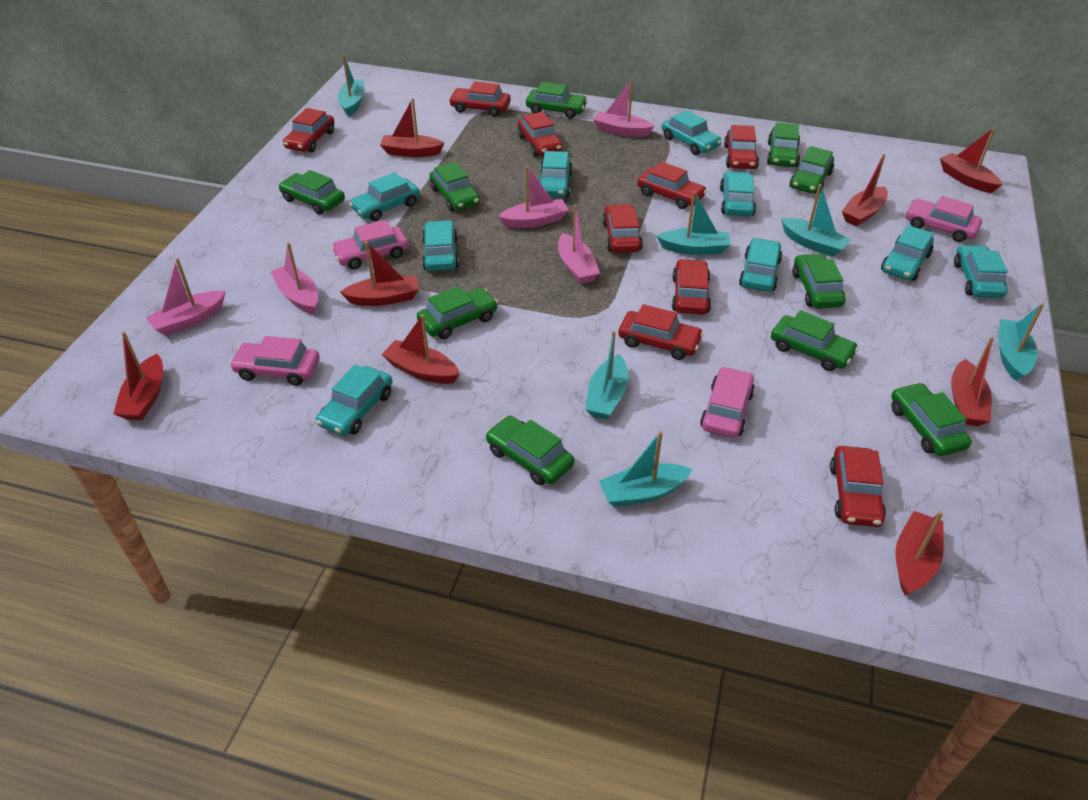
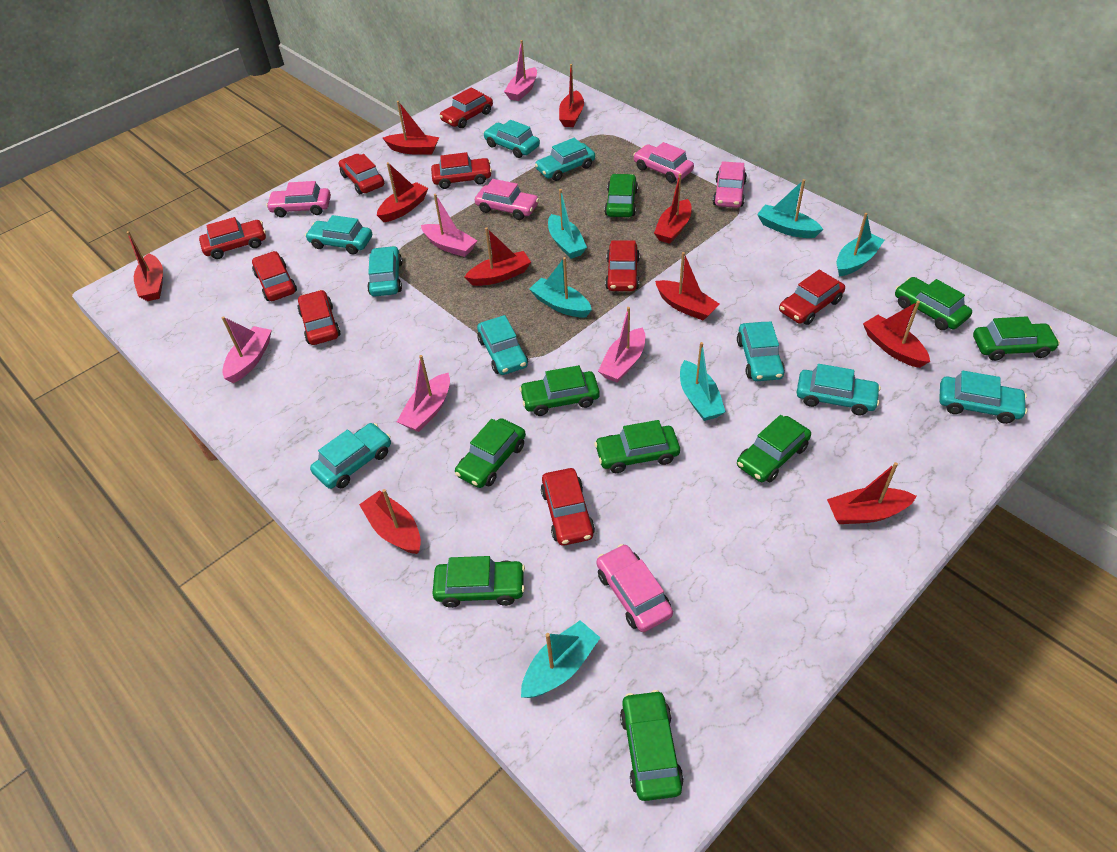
green car: 10 -> 9
pink car: 4 -> 5
red boat: 8 -> 10

